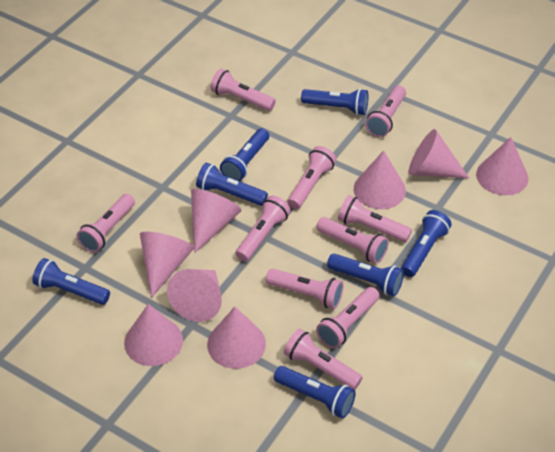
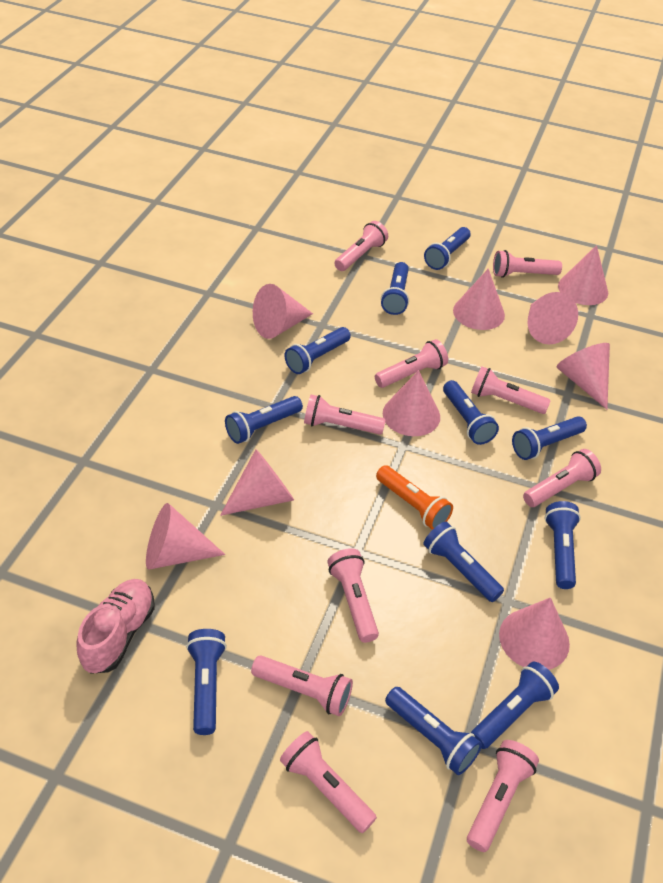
blue flashlight: 7 -> 11
orange flashlight: 0 -> 1
pink cone: 8 -> 9
pink shoe: 0 -> 1

